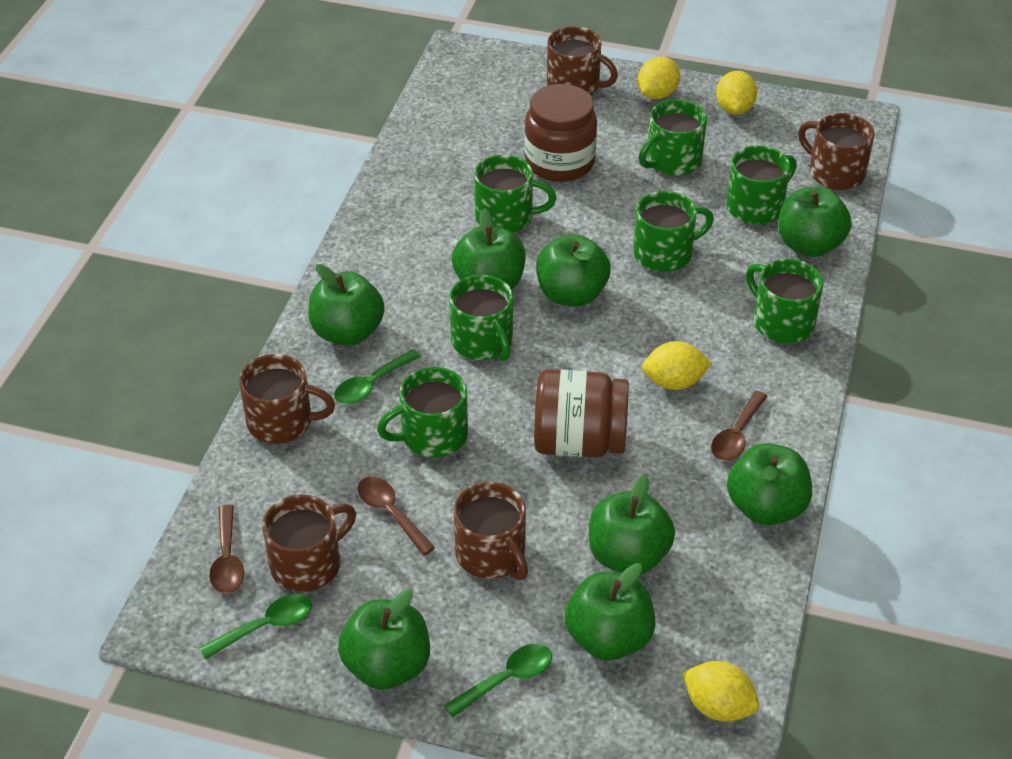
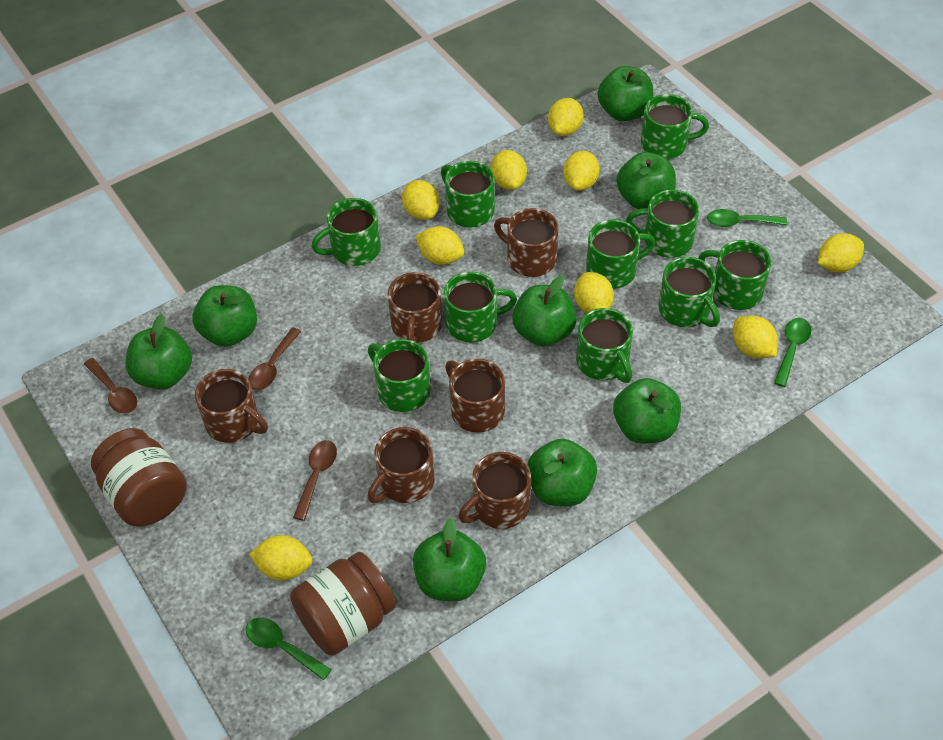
brown mug: 5 -> 6
green mug: 7 -> 10
yellow lemon: 4 -> 9

